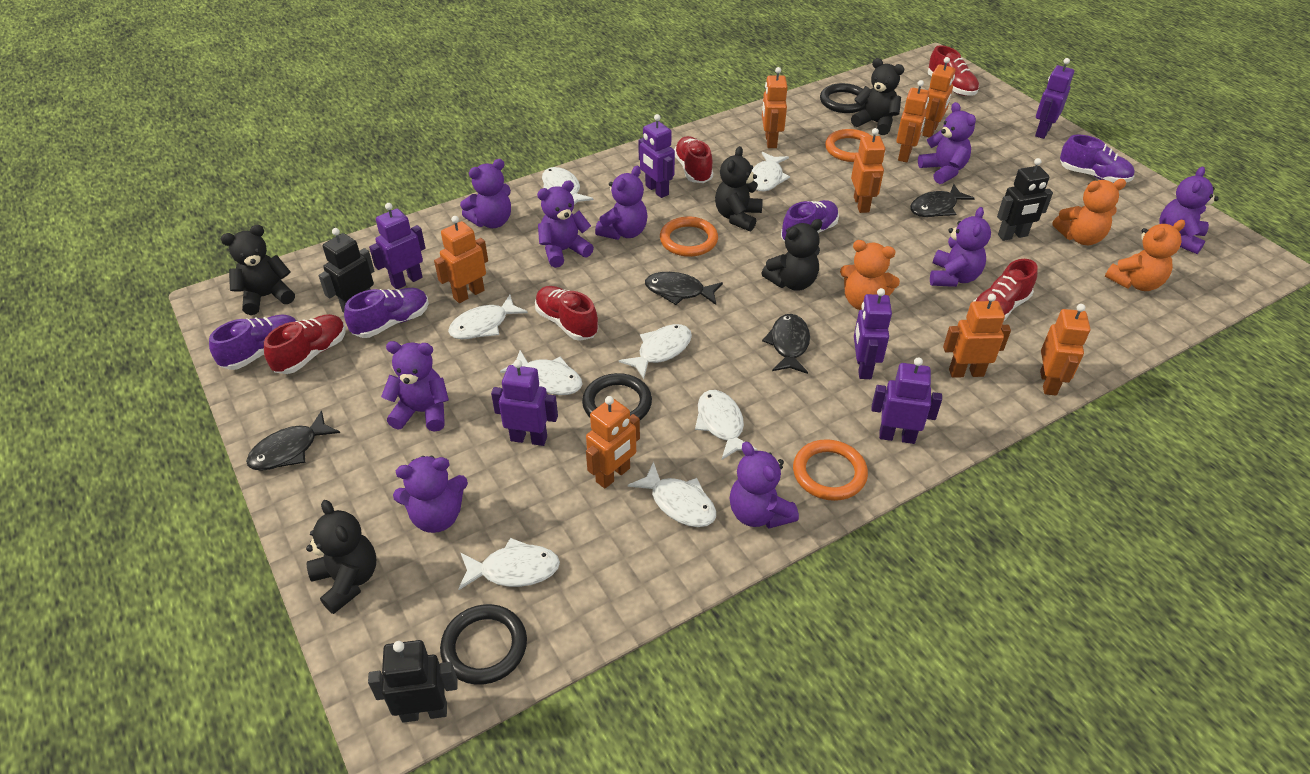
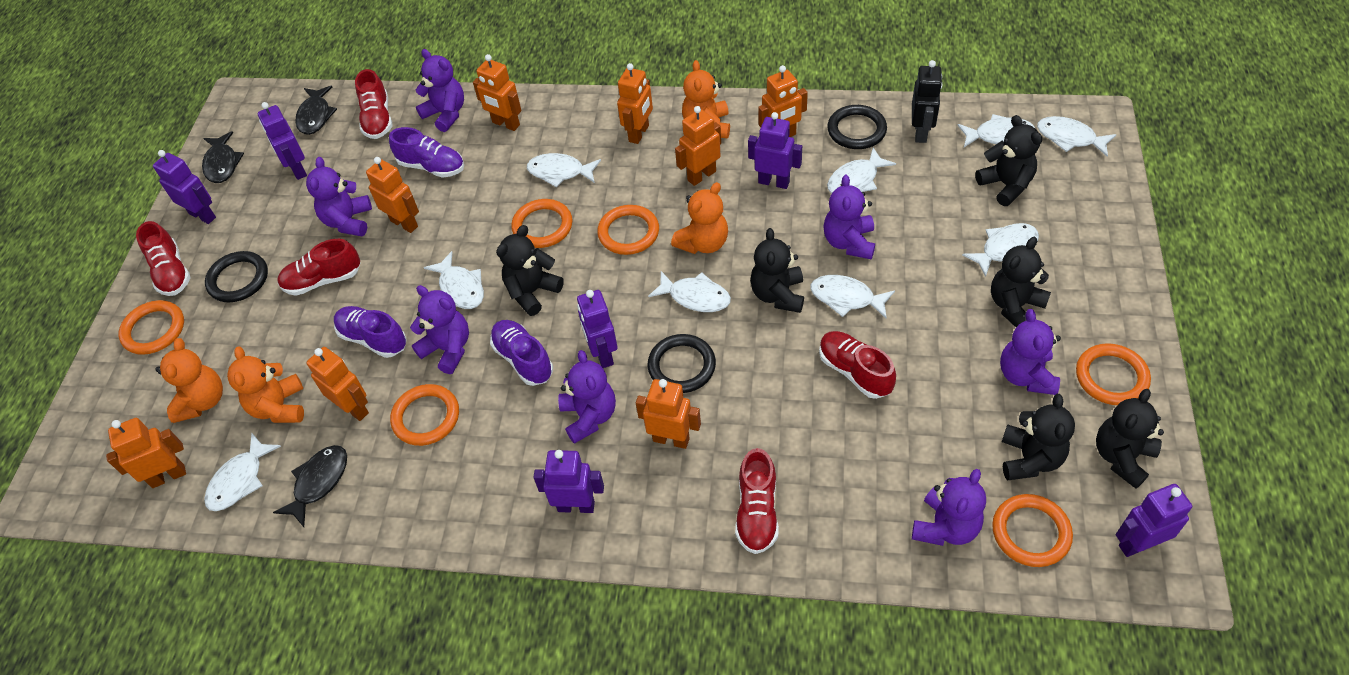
black fish: 4 -> 3
black robot: 3 -> 1
black teddy bear: 5 -> 6
orange ring: 3 -> 6
orange teddy bear: 3 -> 4
purple shoe: 4 -> 3
purple teddy bear: 9 -> 7
white fish: 8 -> 9

